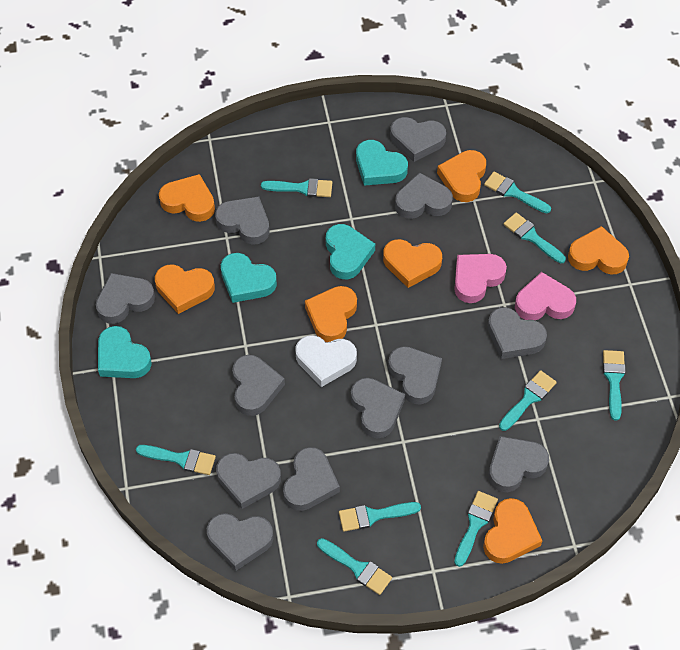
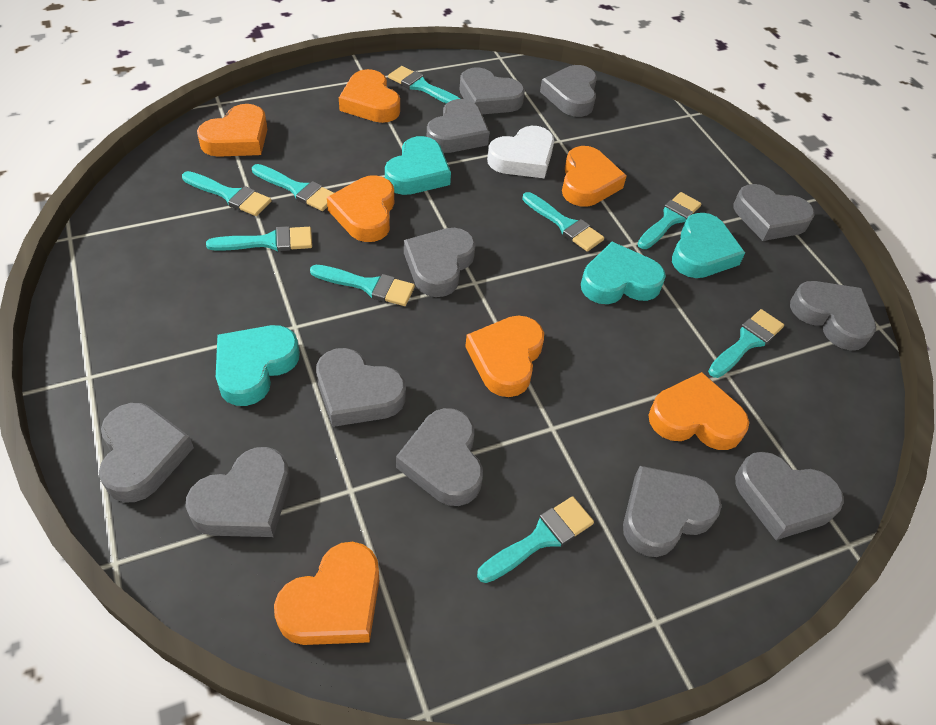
pink heart: 2 -> 0

